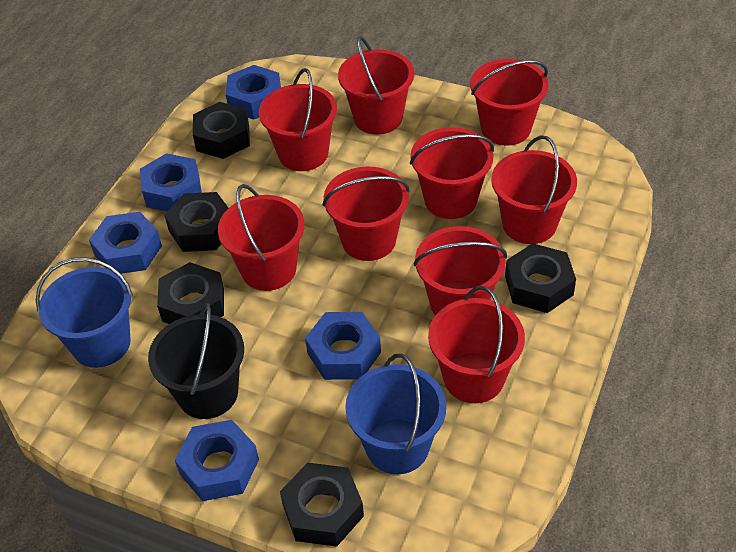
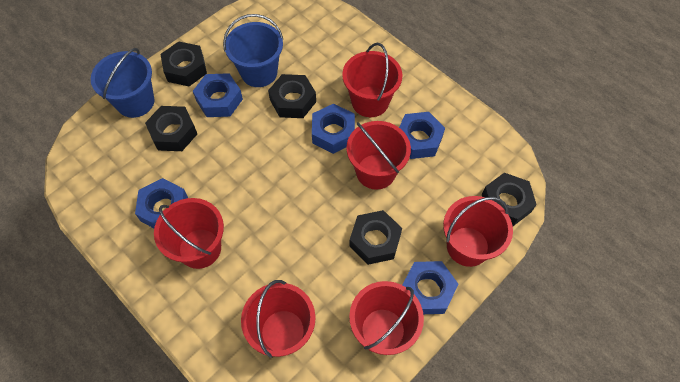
black bucket: 1 -> 0
red bucket: 9 -> 6

